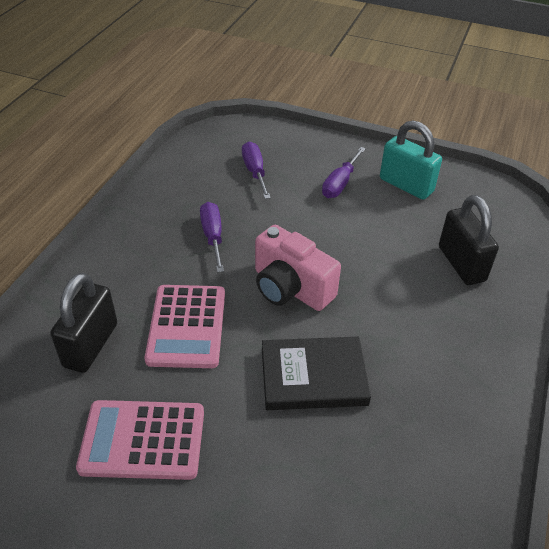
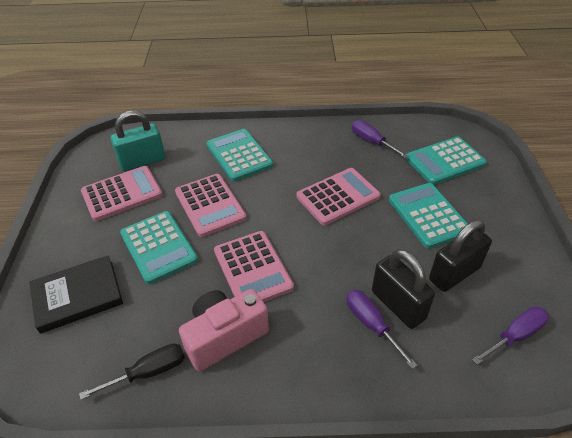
black screwdriver: 0 -> 1
pink calculator: 2 -> 4
turquoise calculator: 0 -> 4

